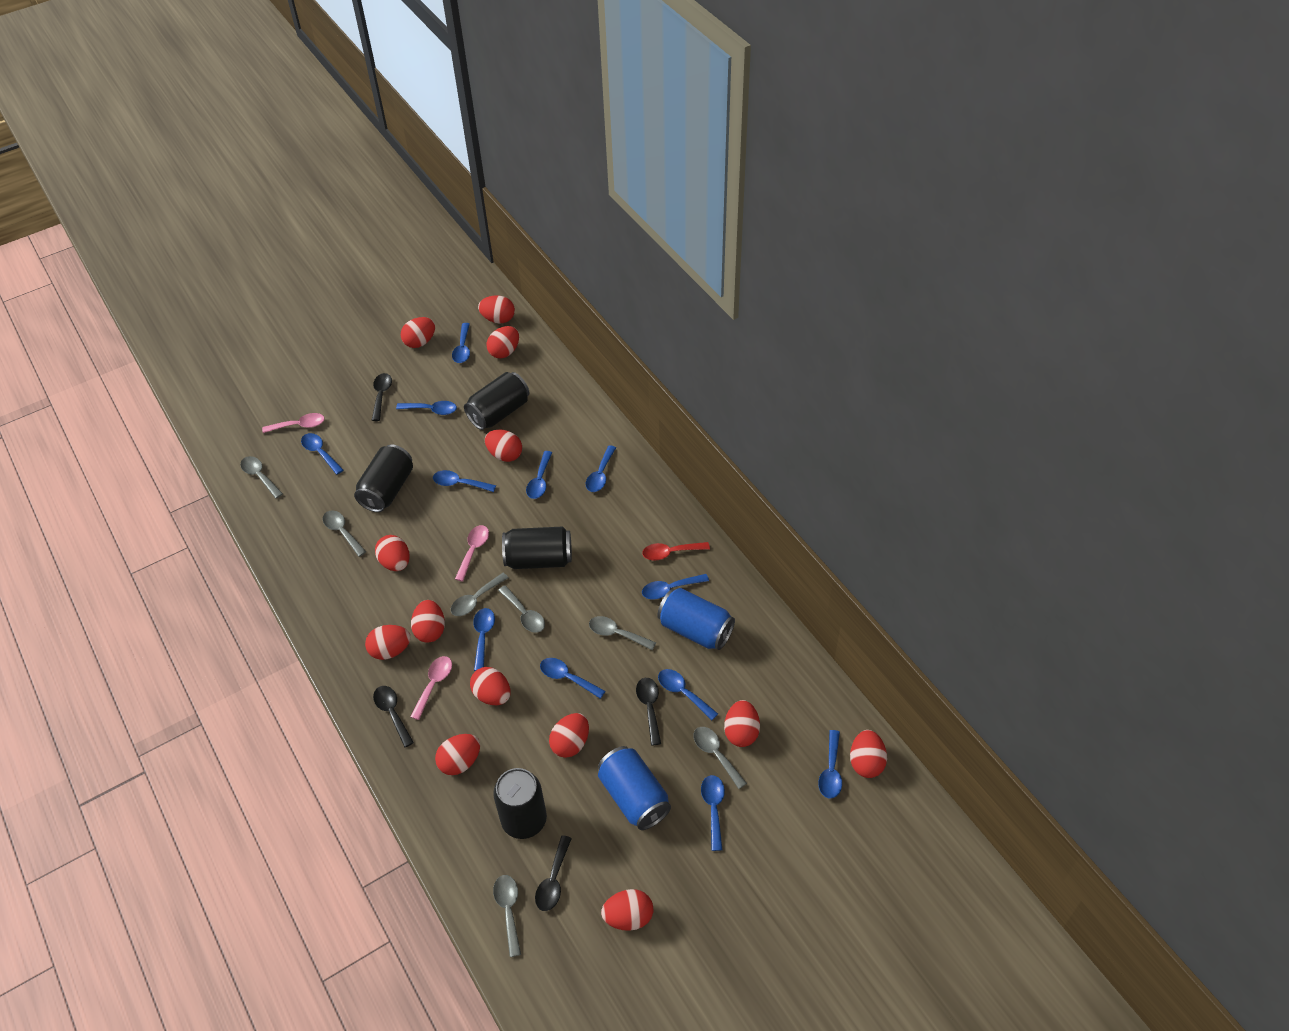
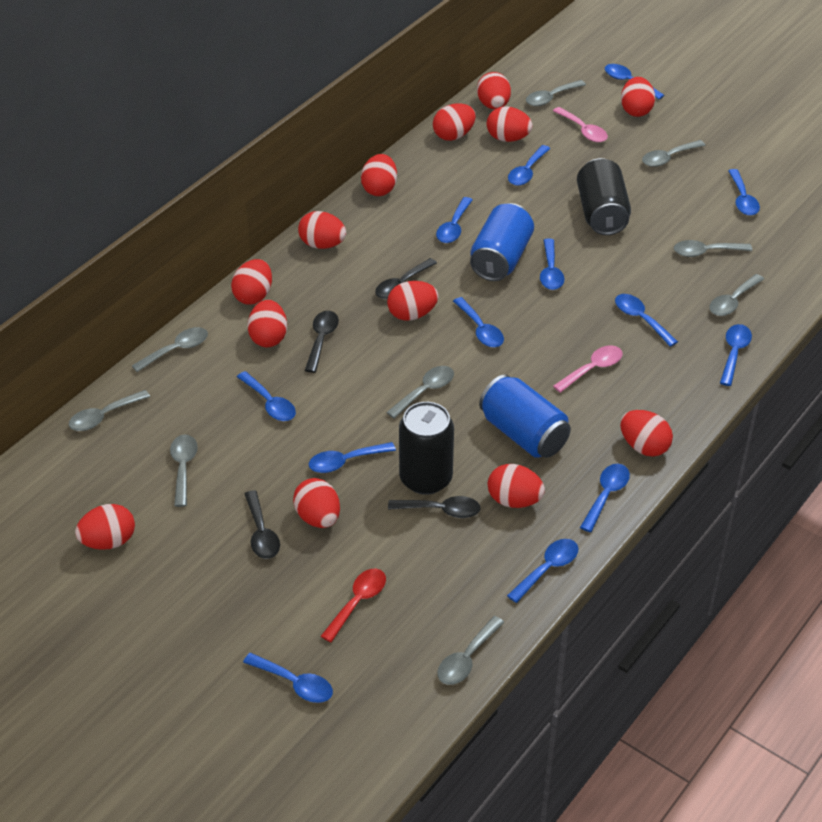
black can: 4 -> 2
blue spoon: 12 -> 13
grey spoon: 7 -> 9
pink spoon: 3 -> 2

